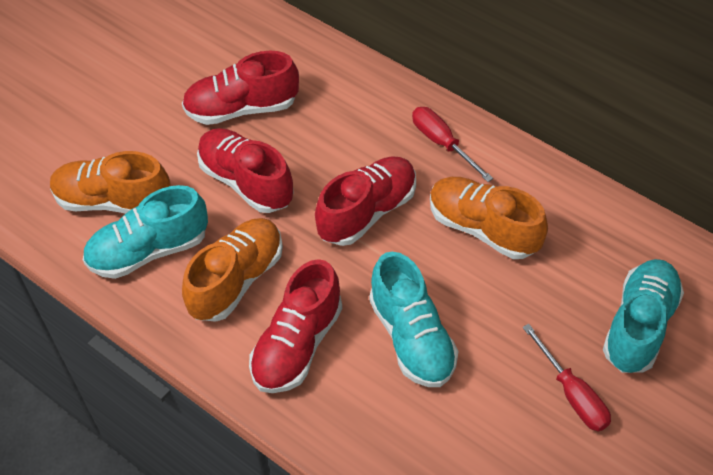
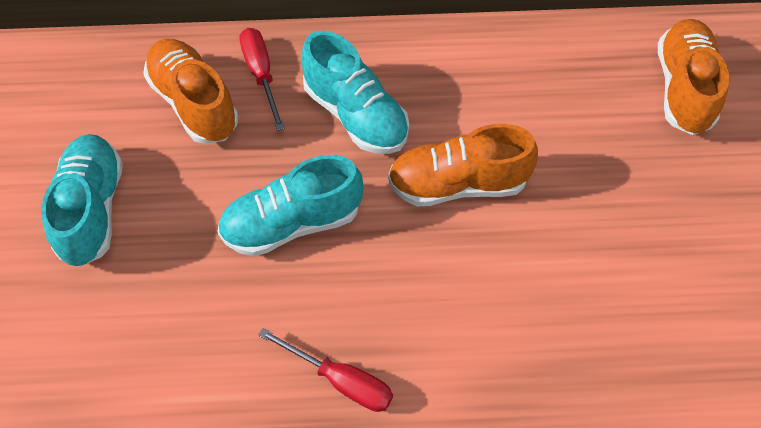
red shoe: 4 -> 0

